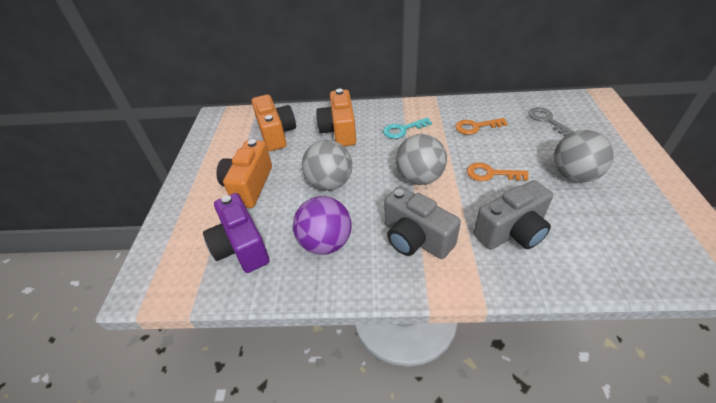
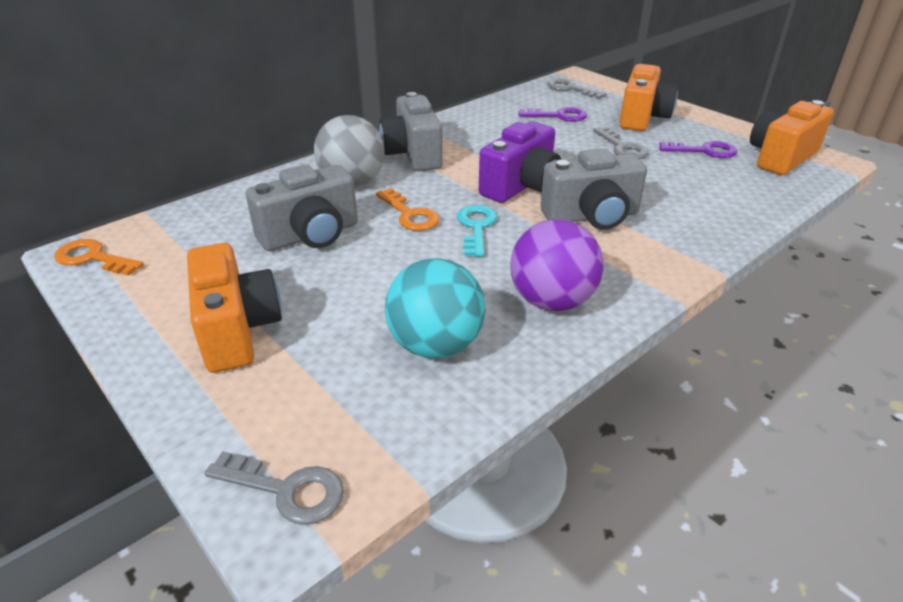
grey ball: 3 -> 1
grey camera: 2 -> 3
grey key: 1 -> 3
purple key: 0 -> 2
turquoise ball: 0 -> 1

